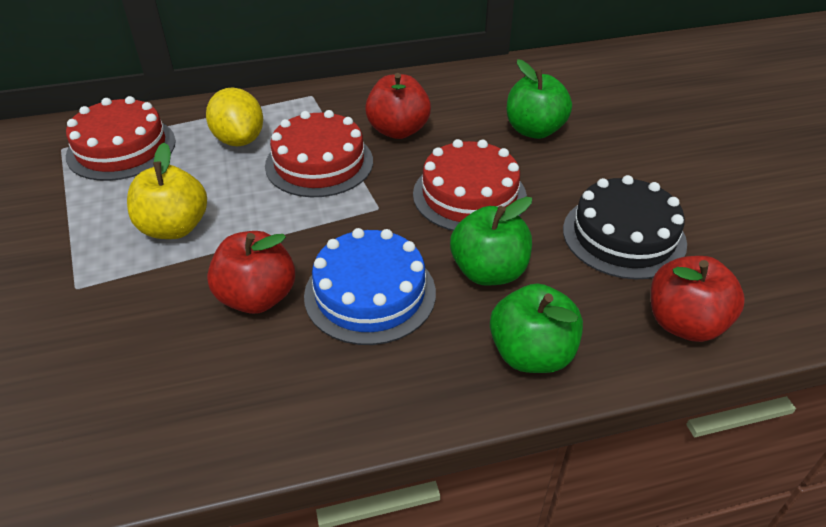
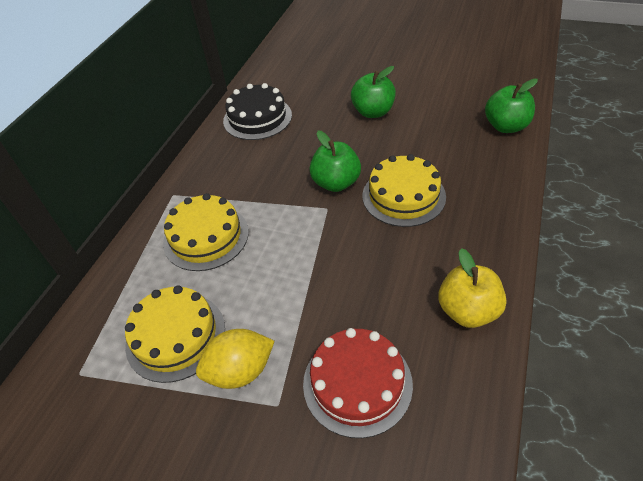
blue cake: 1 -> 0
red apple: 3 -> 0
red cake: 3 -> 1
yellow cake: 0 -> 3

